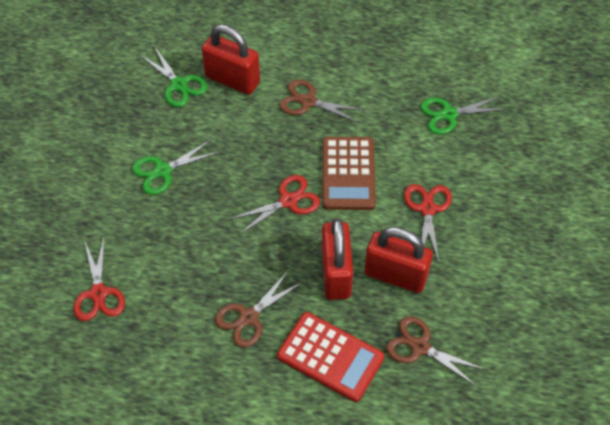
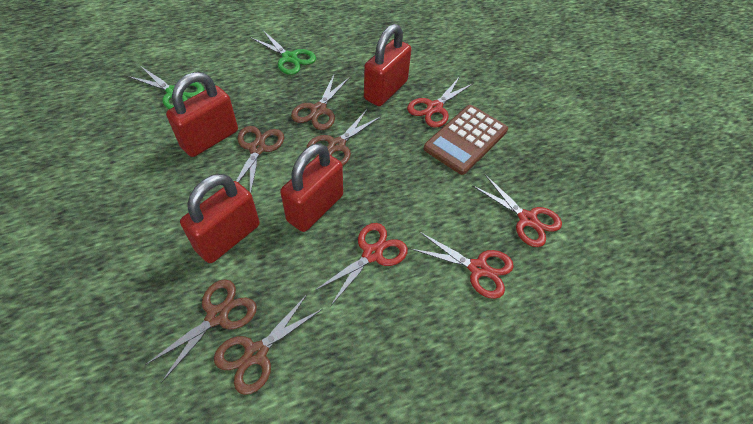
brown scissors: 3 -> 5
green scissors: 3 -> 2
red calculator: 1 -> 0
red padlock: 3 -> 4
red scissors: 3 -> 4

